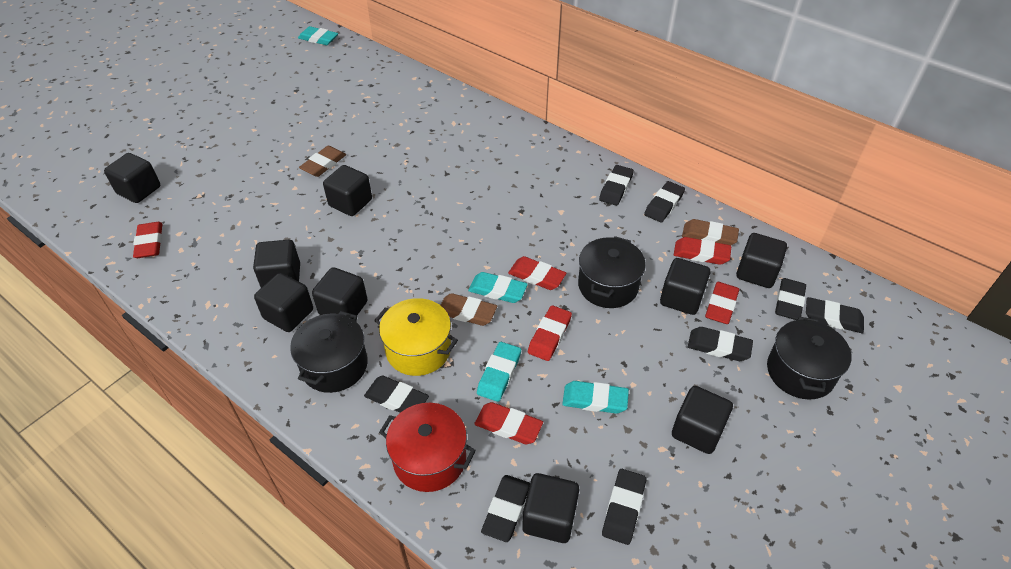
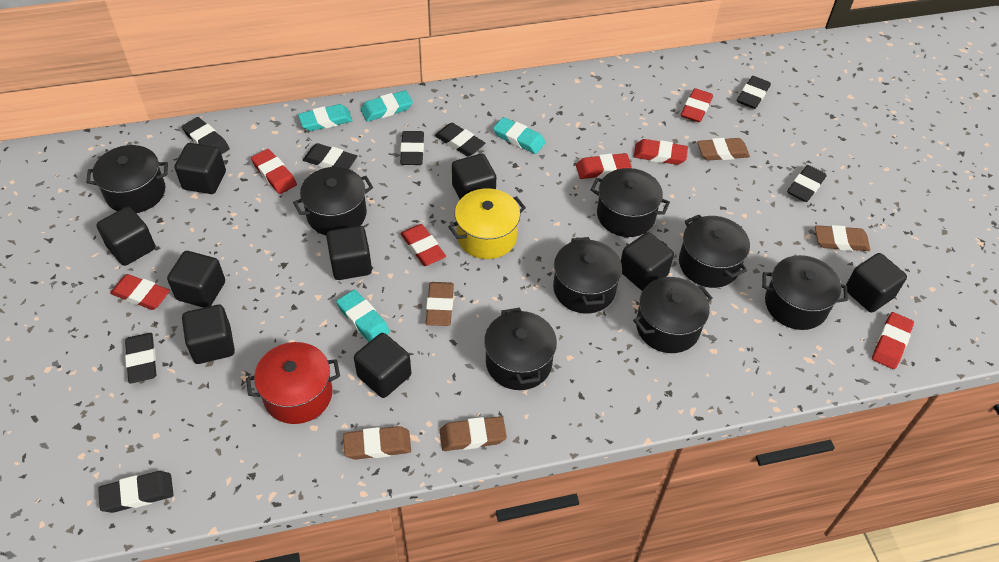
black pot: 3 -> 8
brown eraser: 3 -> 5
red eraser: 6 -> 7

